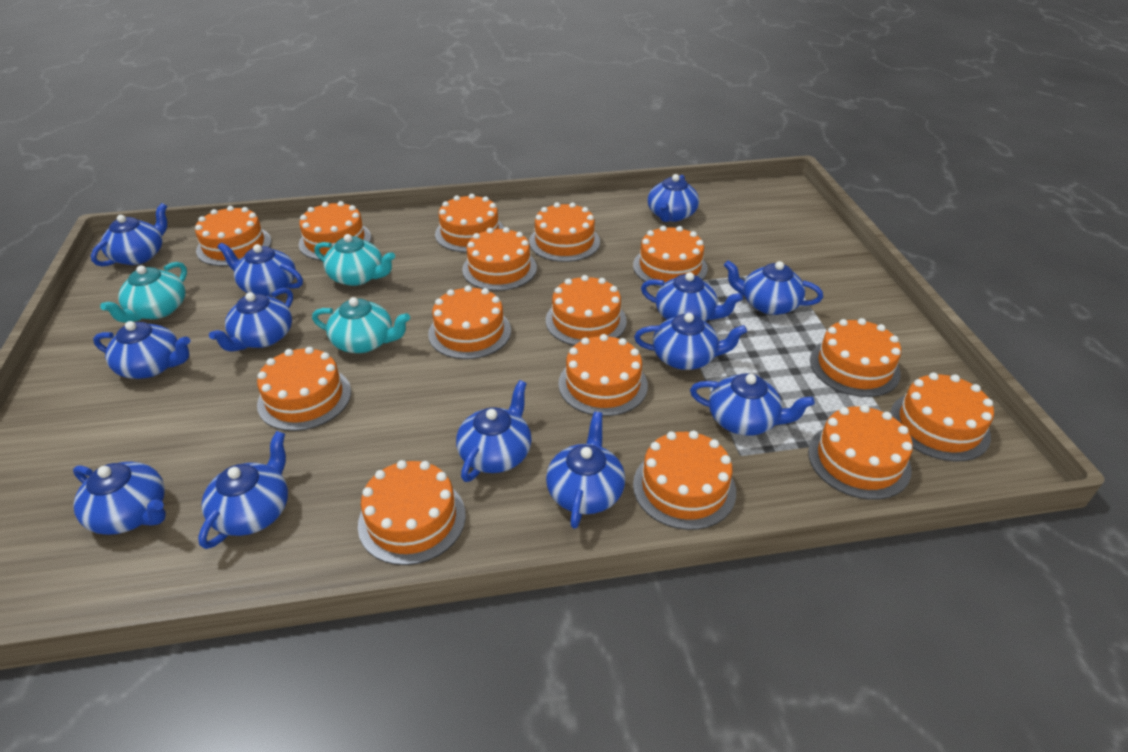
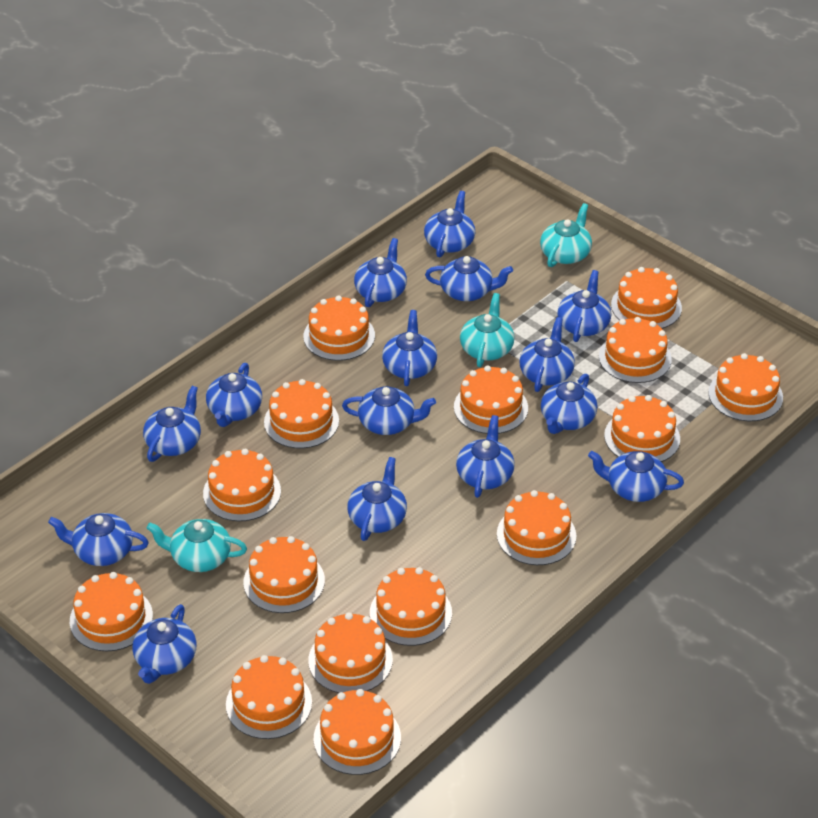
blue teapot: 13 -> 15

